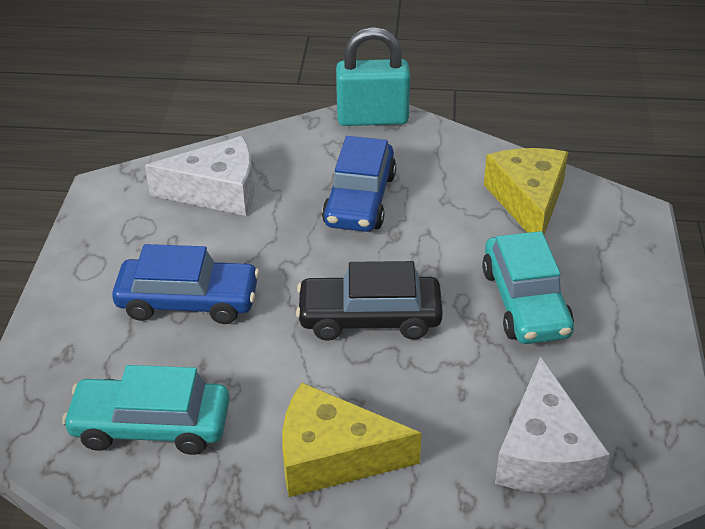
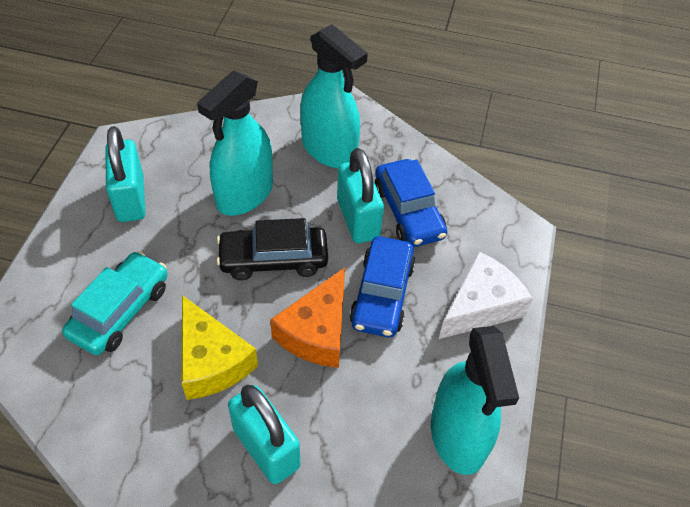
orange cheese: 0 -> 1
turquoise car: 2 -> 1
turquoise padlock: 1 -> 3
turquoise spray bottle: 0 -> 3
white cheese: 2 -> 1
yellow cheese: 2 -> 1

